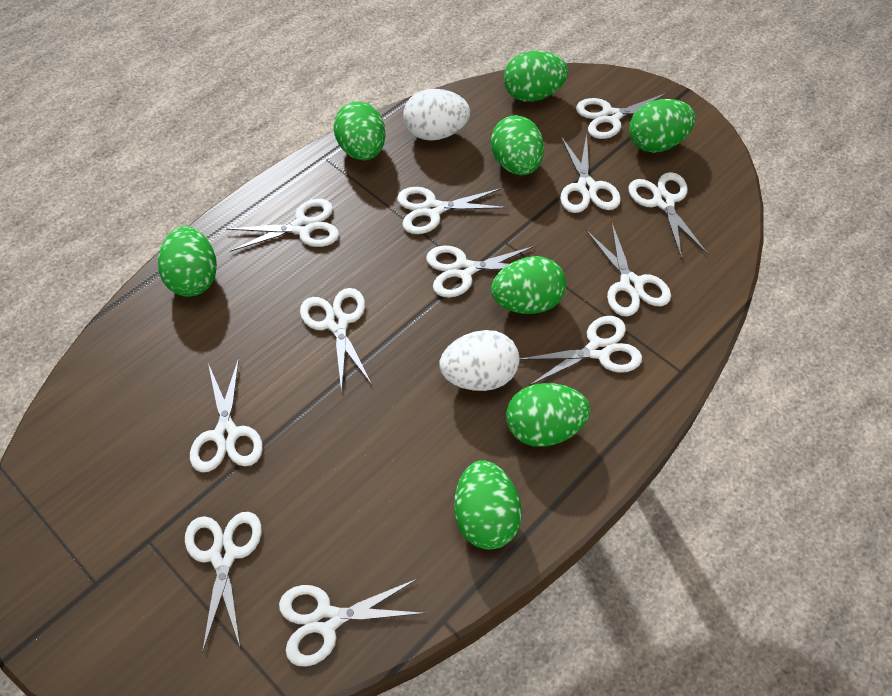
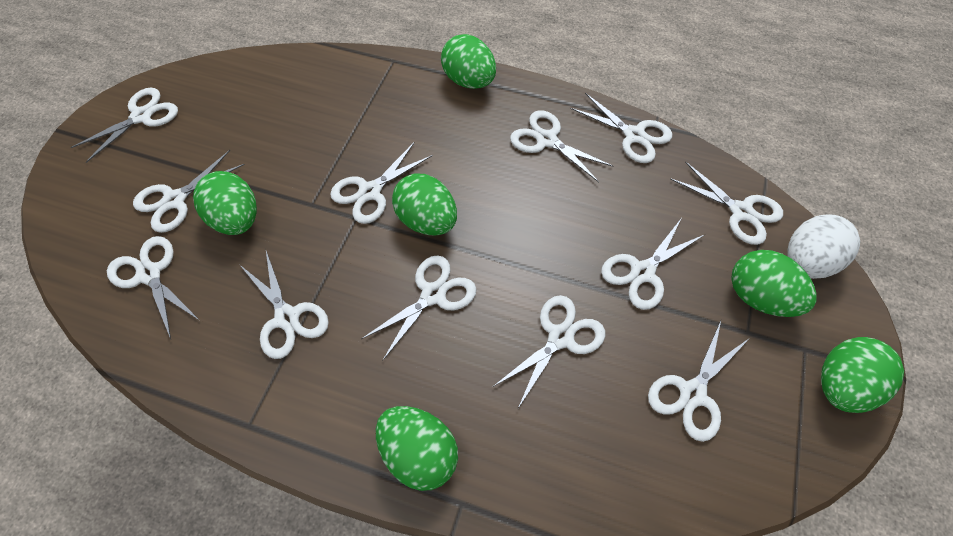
green egg: 8 -> 6
white egg: 2 -> 1

